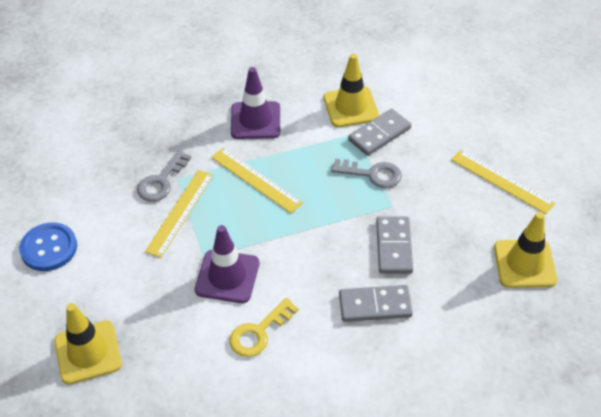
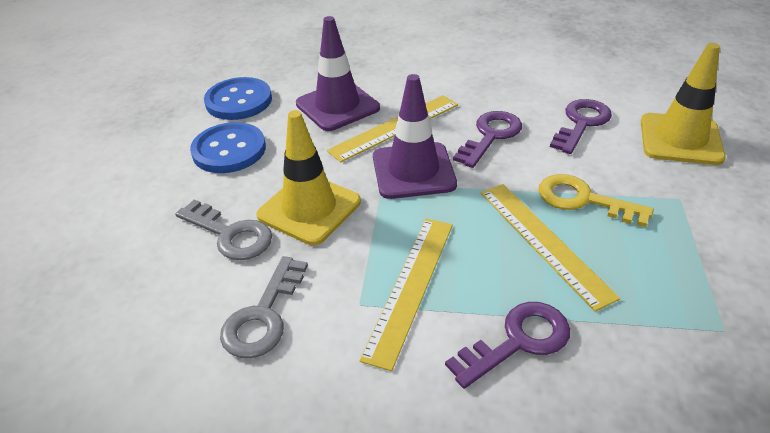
blue button: 1 -> 2
grey domino: 3 -> 0
purple key: 0 -> 3
yellow traffic cone: 3 -> 2

